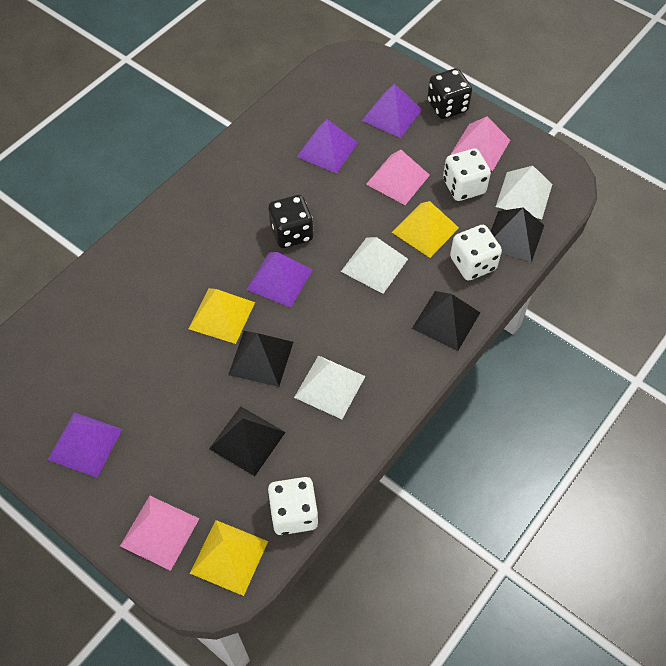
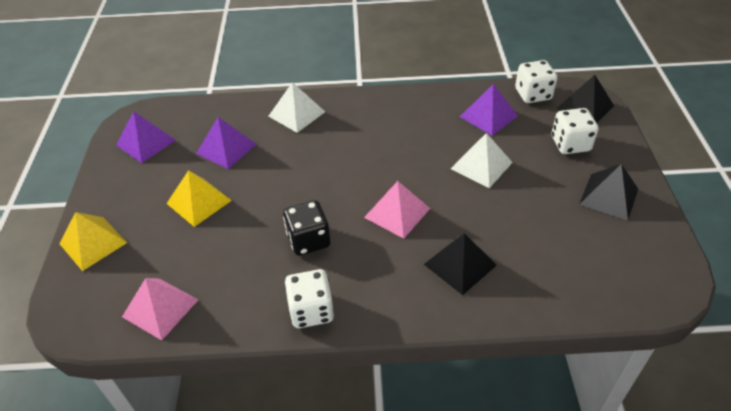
black dice: 2 -> 1
black pyramid: 4 -> 3
pink pyramid: 3 -> 2
purple pyramid: 4 -> 3
white pyramid: 3 -> 2
yellow pyramid: 3 -> 2

